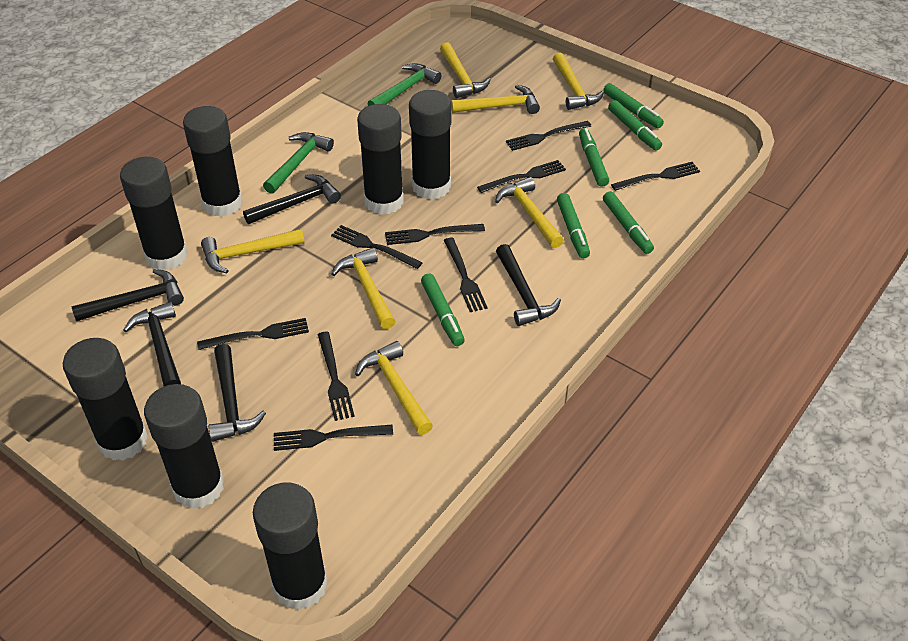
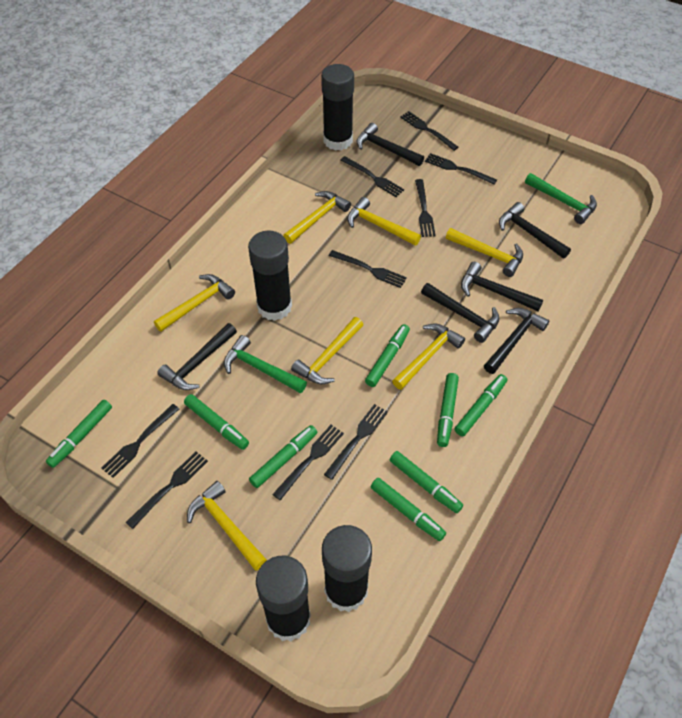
black glue stick: 7 -> 4
black hammer: 5 -> 6
green marker: 6 -> 8

